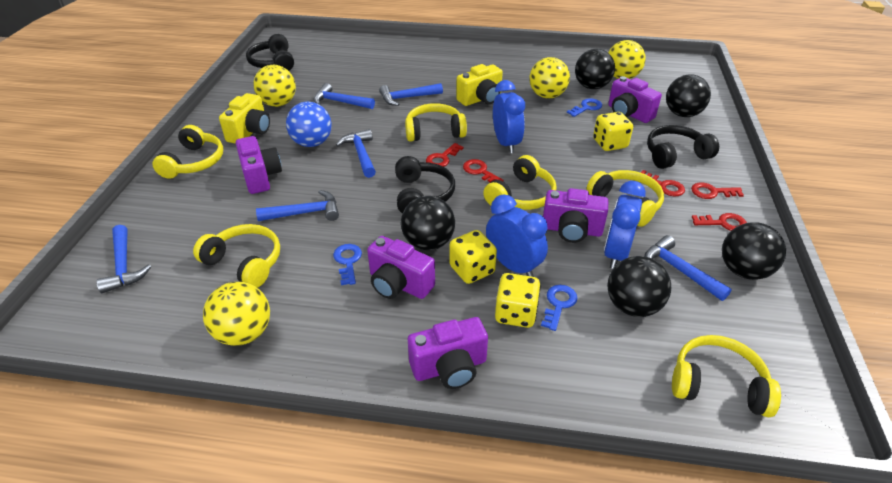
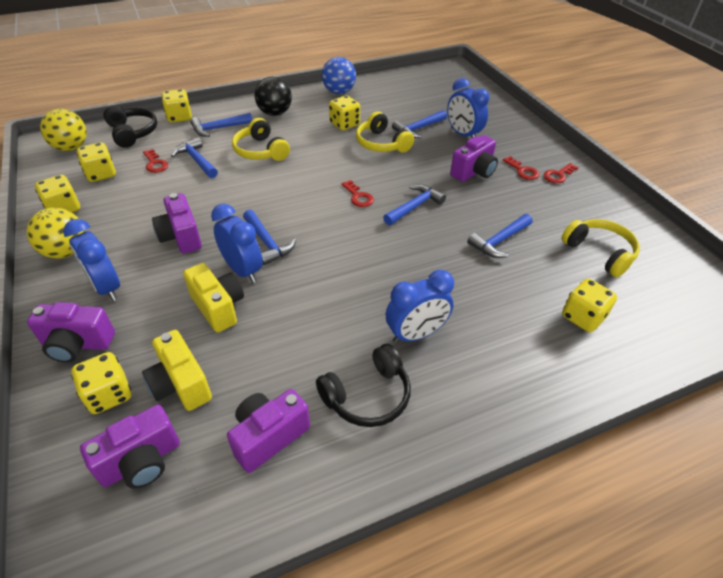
black ball: 5 -> 1
black headphones: 3 -> 2
blue clock: 3 -> 4
blue key: 3 -> 0
red key: 5 -> 4
yellow ball: 4 -> 2
yellow dice: 3 -> 6
yellow headphones: 6 -> 3

